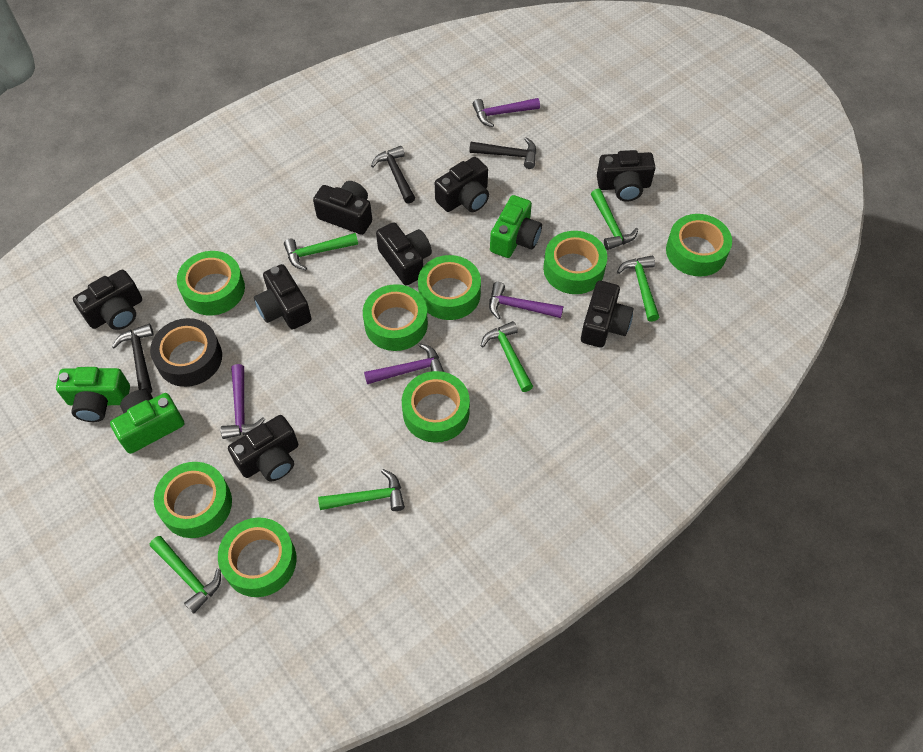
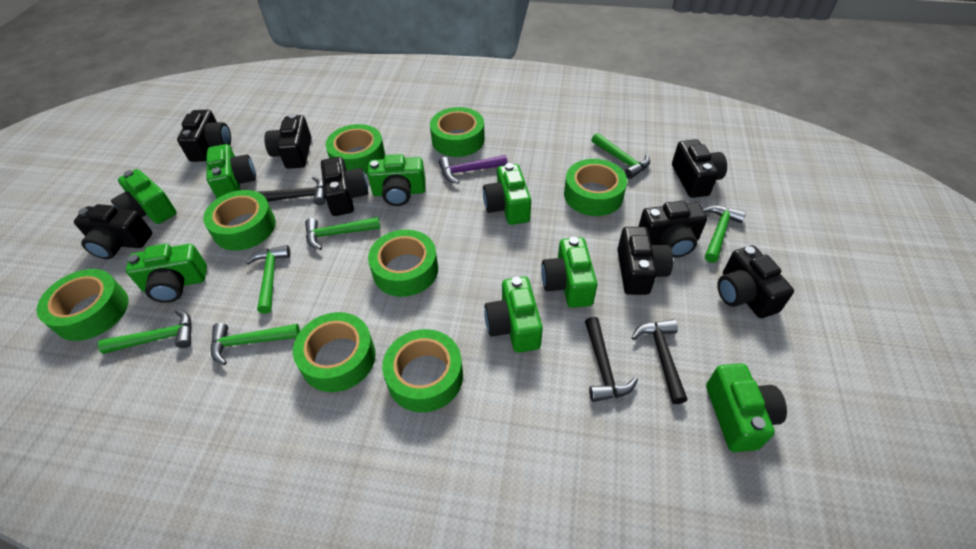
black tape: 1 -> 0
green camera: 3 -> 8
purple hammer: 4 -> 1

